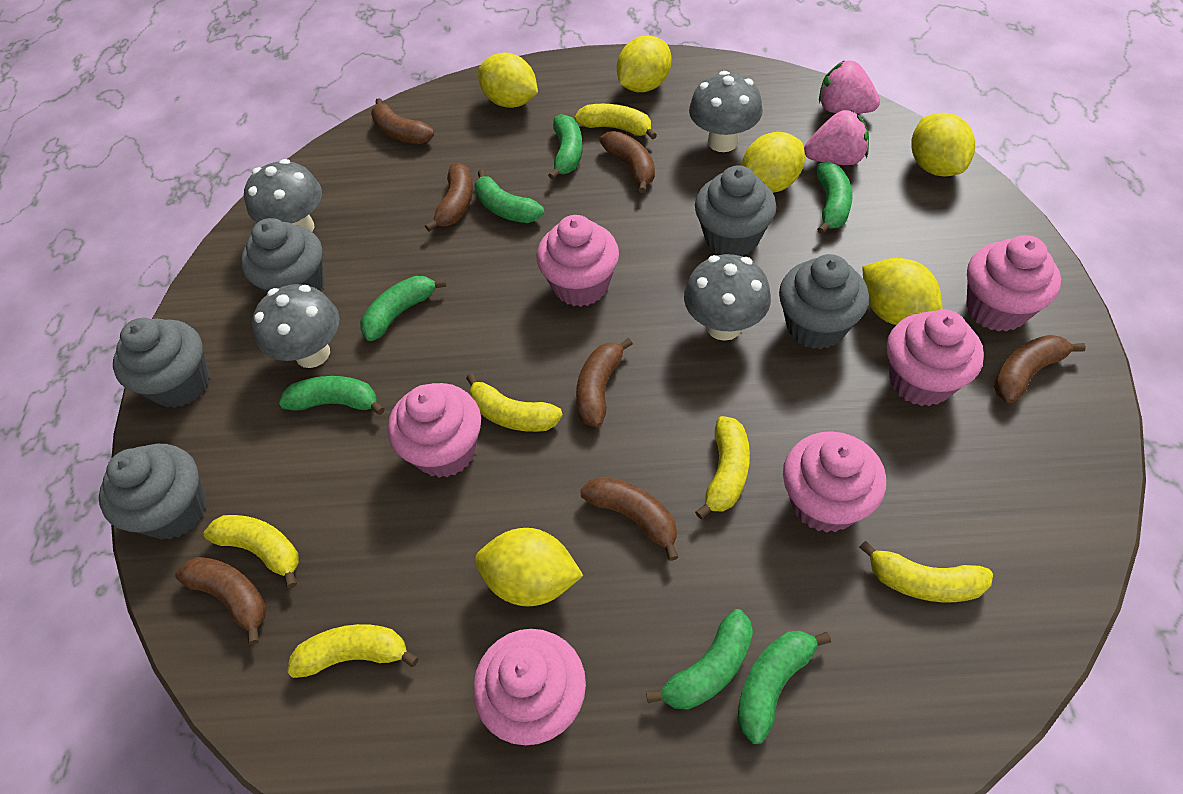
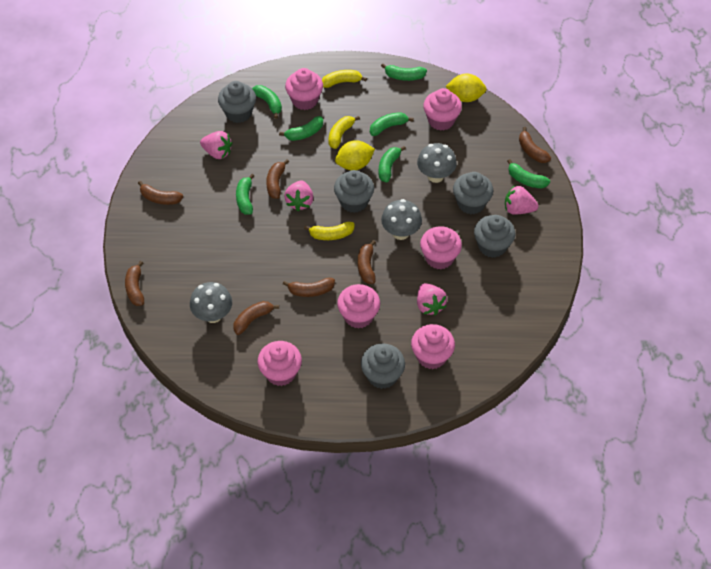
grey mushroom: 4 -> 3
pink strawberry: 2 -> 4
yellow banana: 6 -> 3
yellow lemon: 6 -> 2

